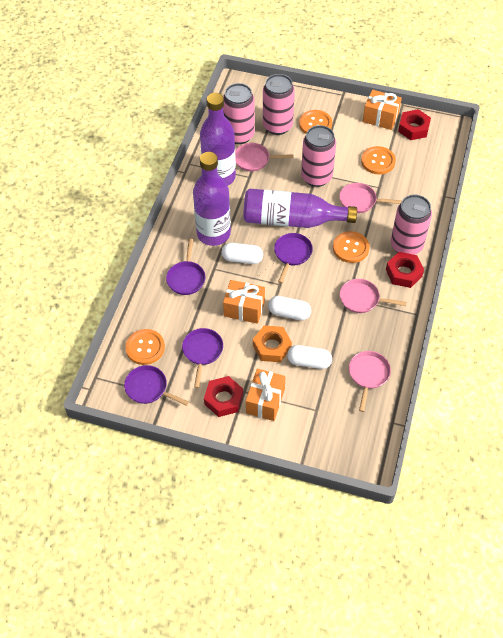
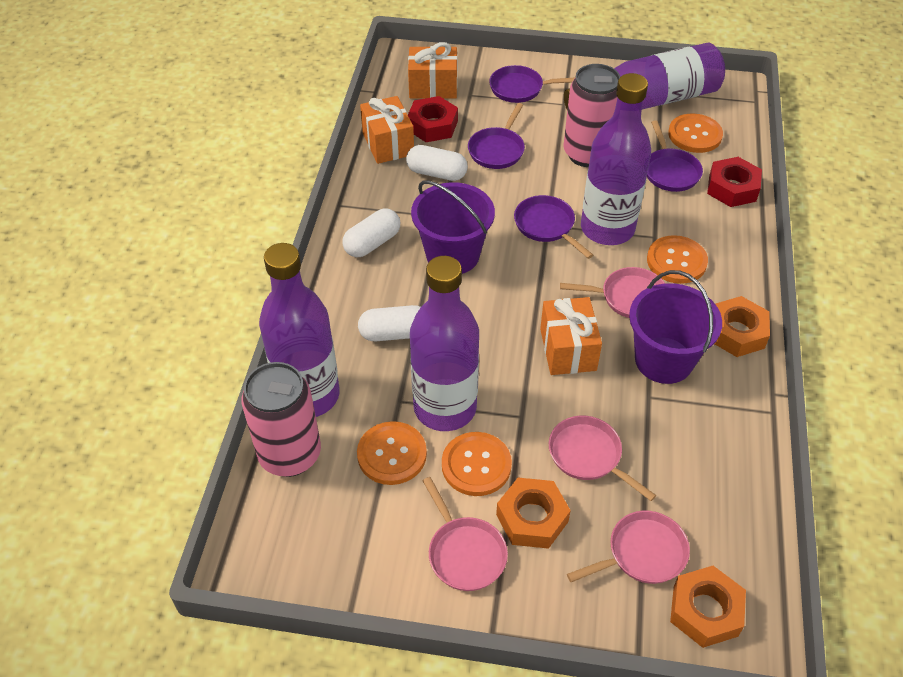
orange nut: 1 -> 3
pink can: 4 -> 2
purple bottle: 3 -> 4
purple bucket: 0 -> 2
red nut: 3 -> 2

